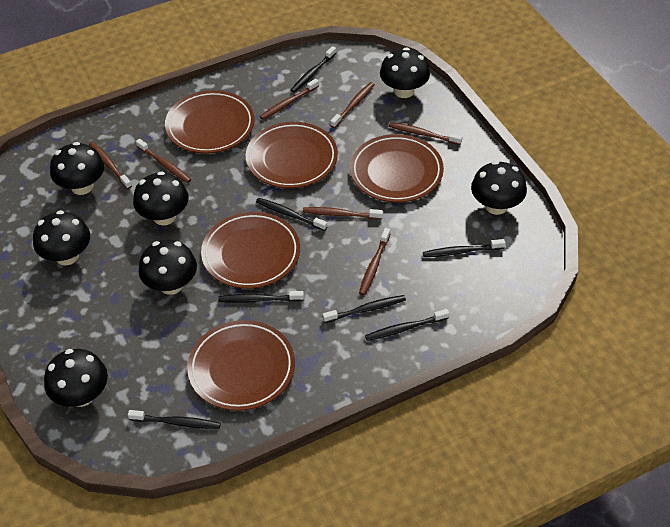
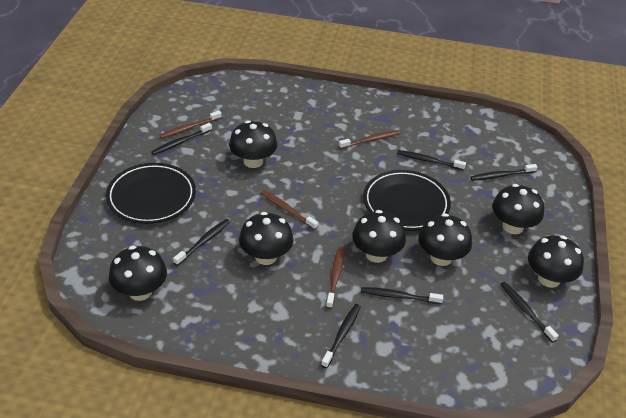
black plate: 0 -> 2
brown plate: 5 -> 0
brown toothbrush: 7 -> 4

